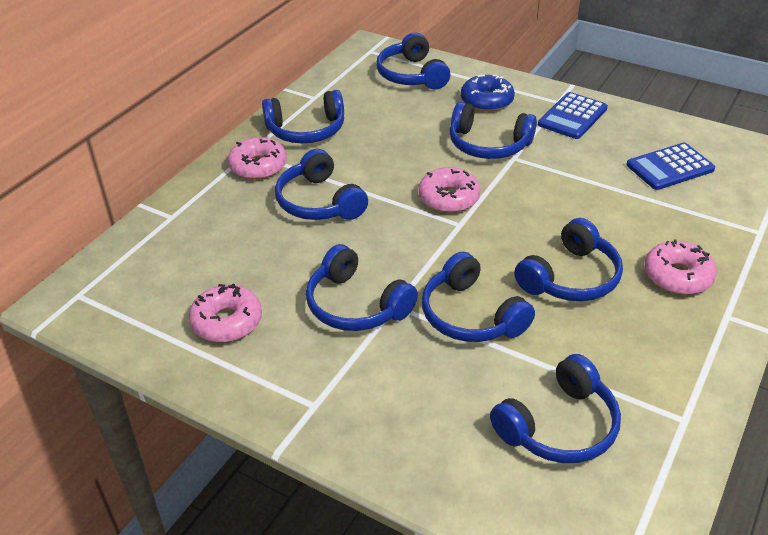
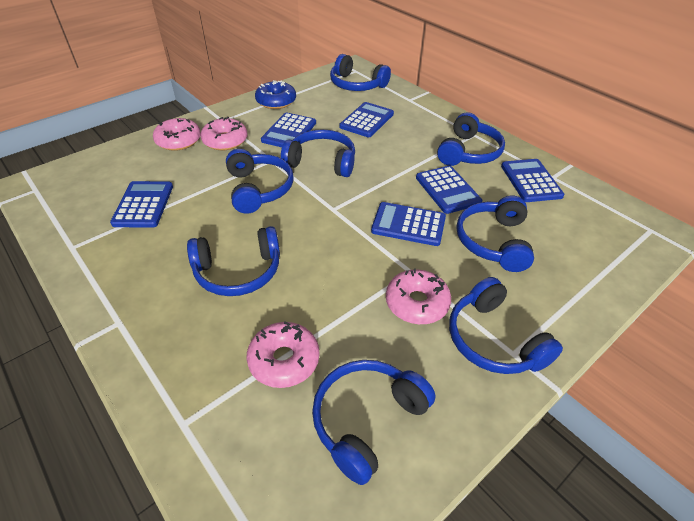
blue calculator: 2 -> 6

